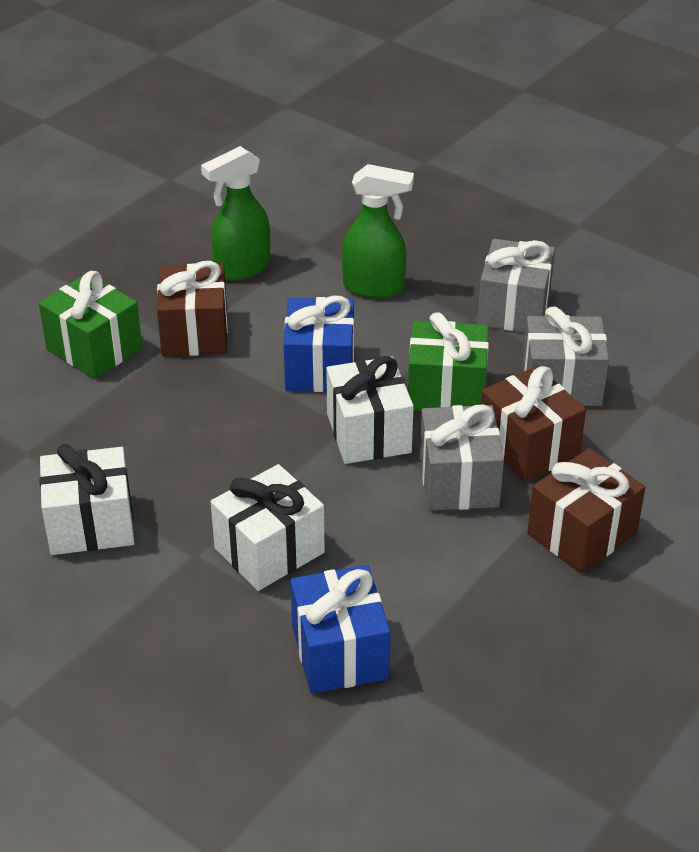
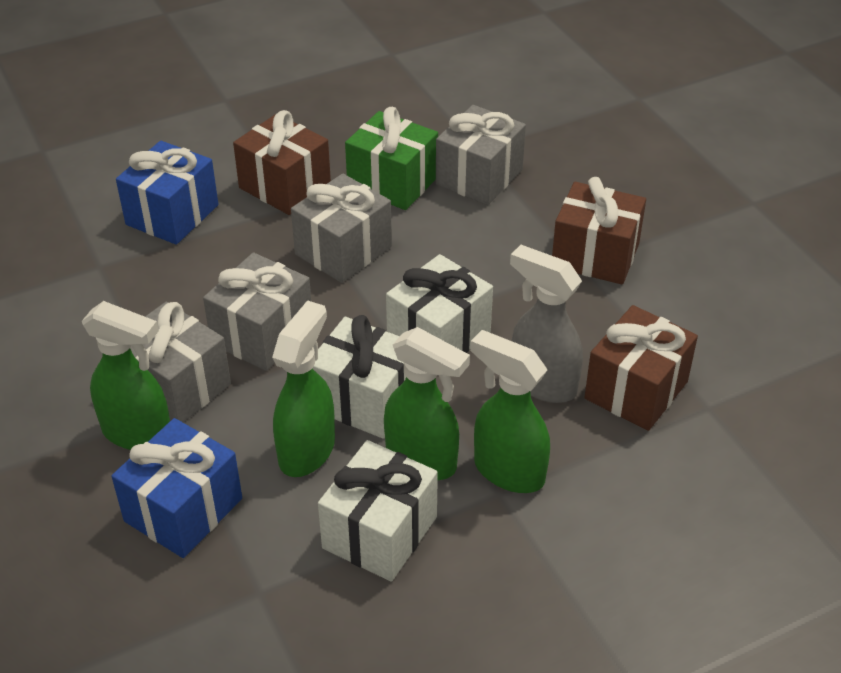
green gift: 2 -> 1
green spray bottle: 2 -> 4
grey gift: 3 -> 4
grey spray bottle: 0 -> 1

